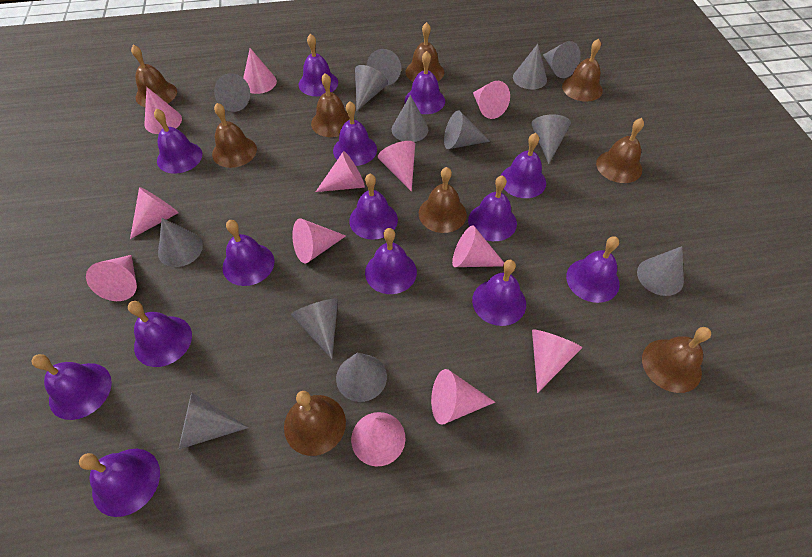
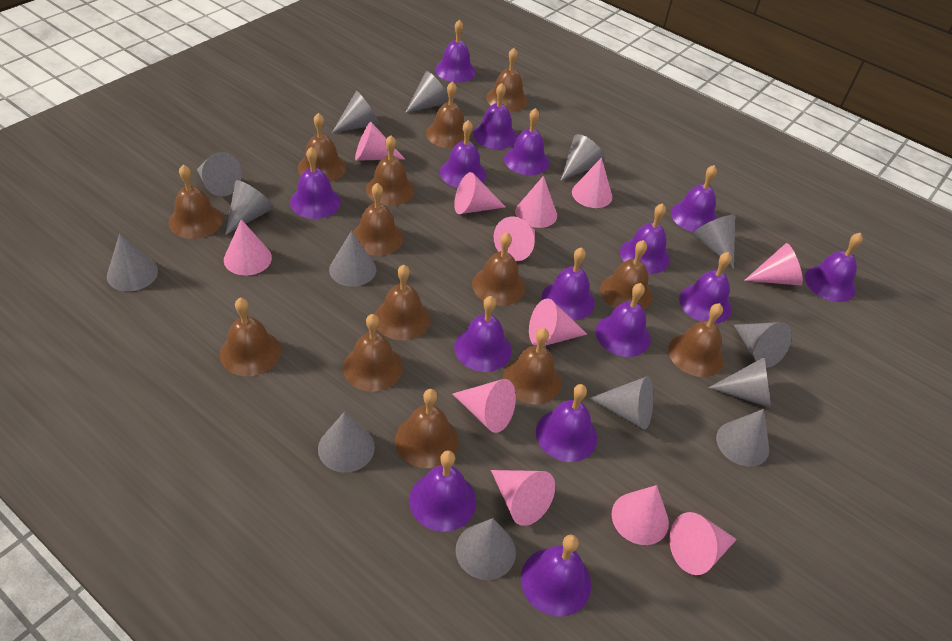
brown bell: 9 -> 14
grey cone: 13 -> 14
purple bell: 14 -> 15

